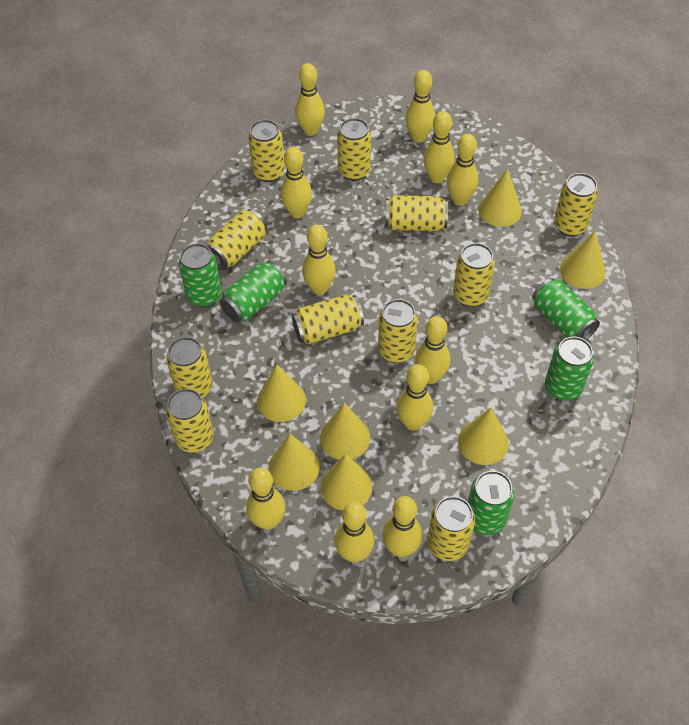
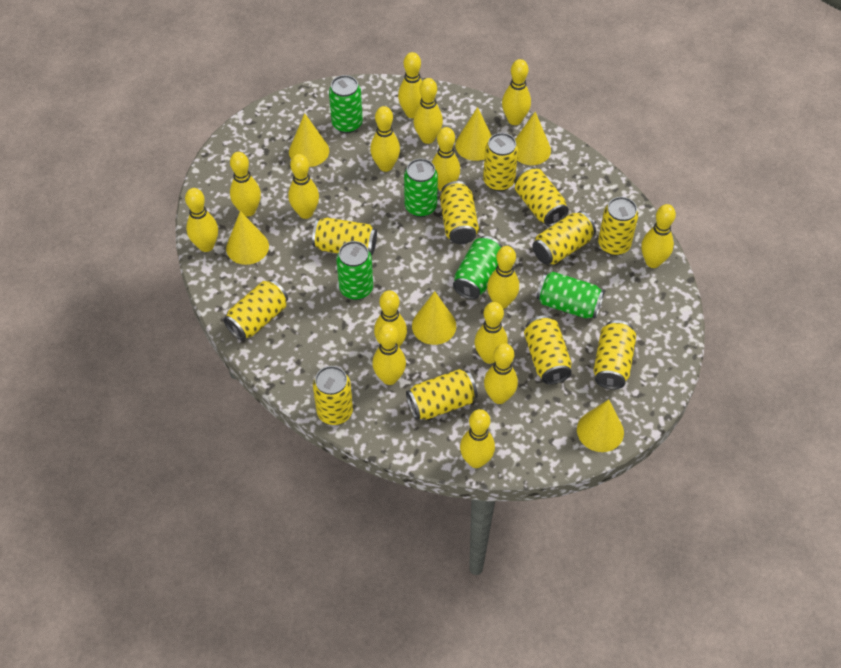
yellow bowling pin: 11 -> 15
yellow cone: 7 -> 6

